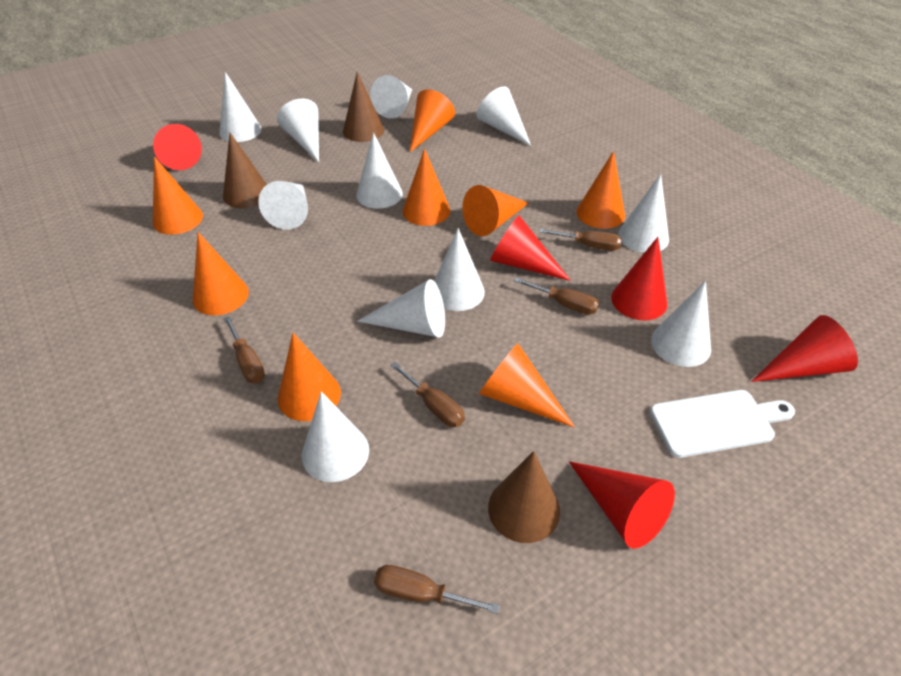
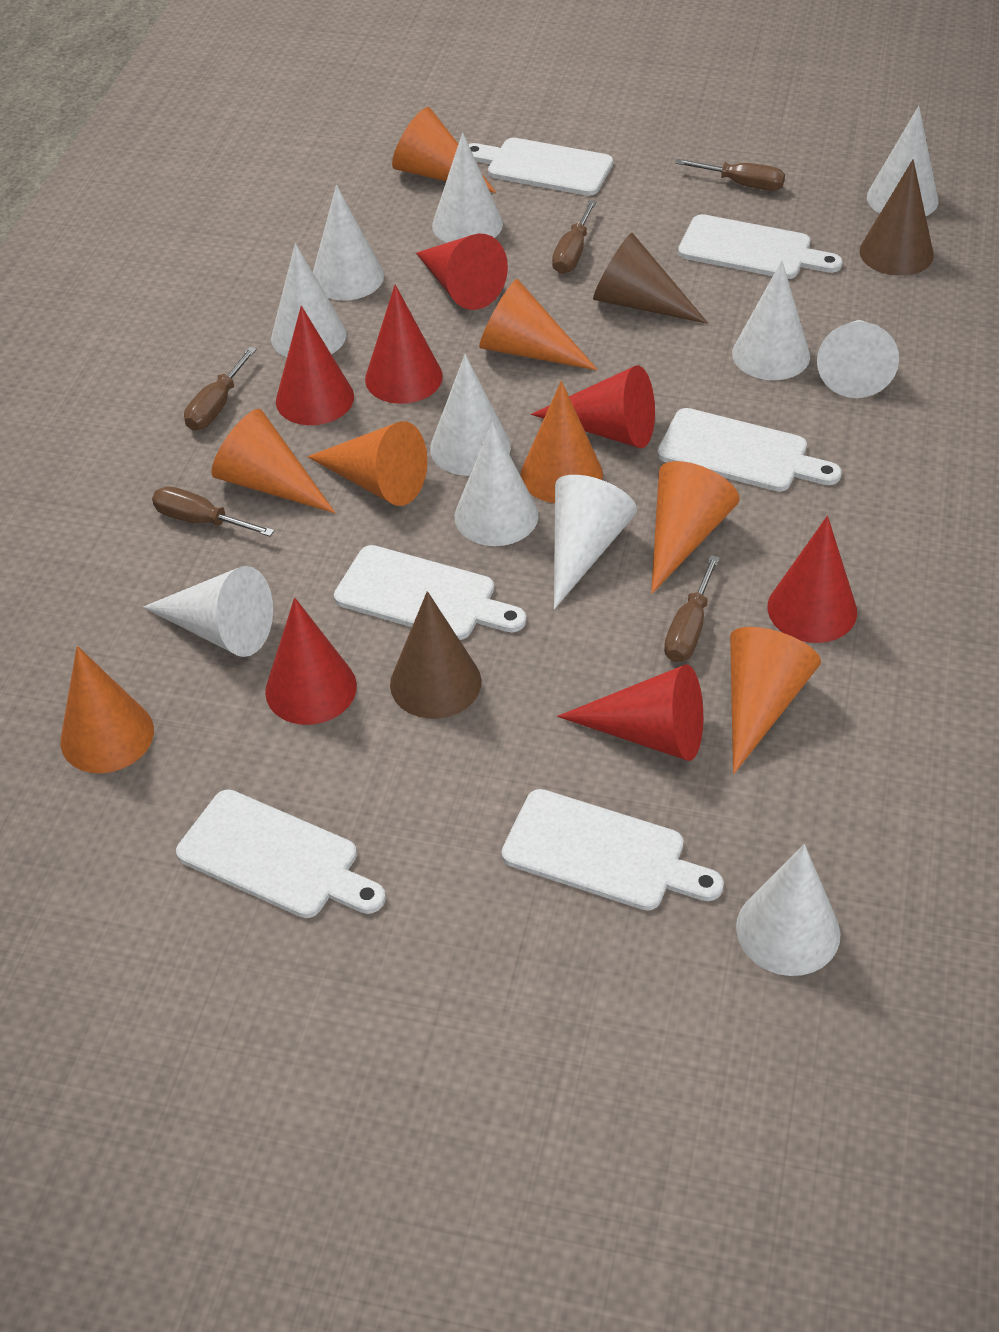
red cone: 5 -> 7
white cutting board: 1 -> 6

